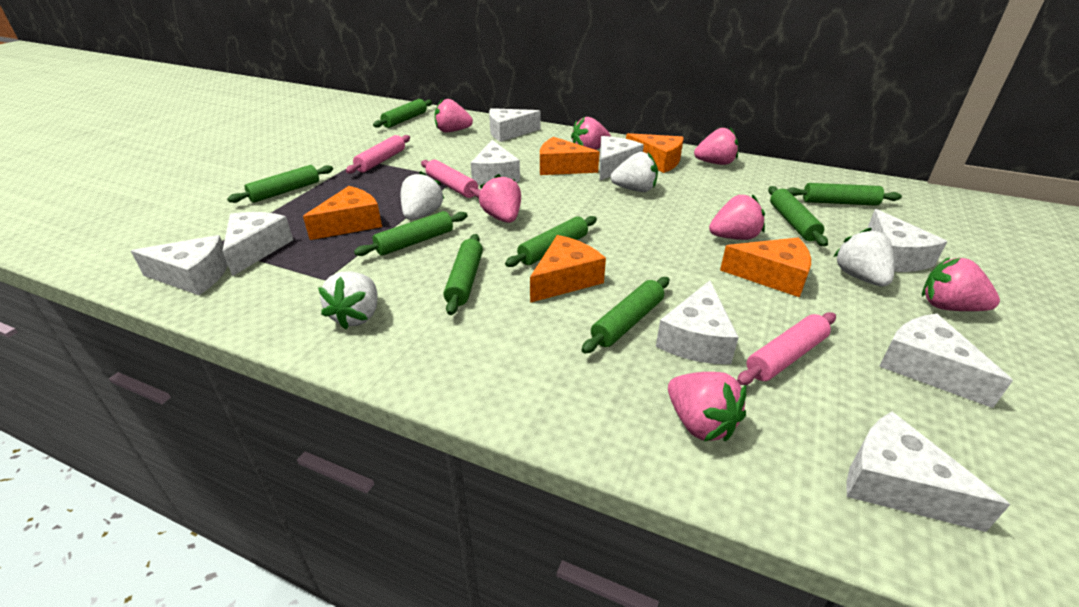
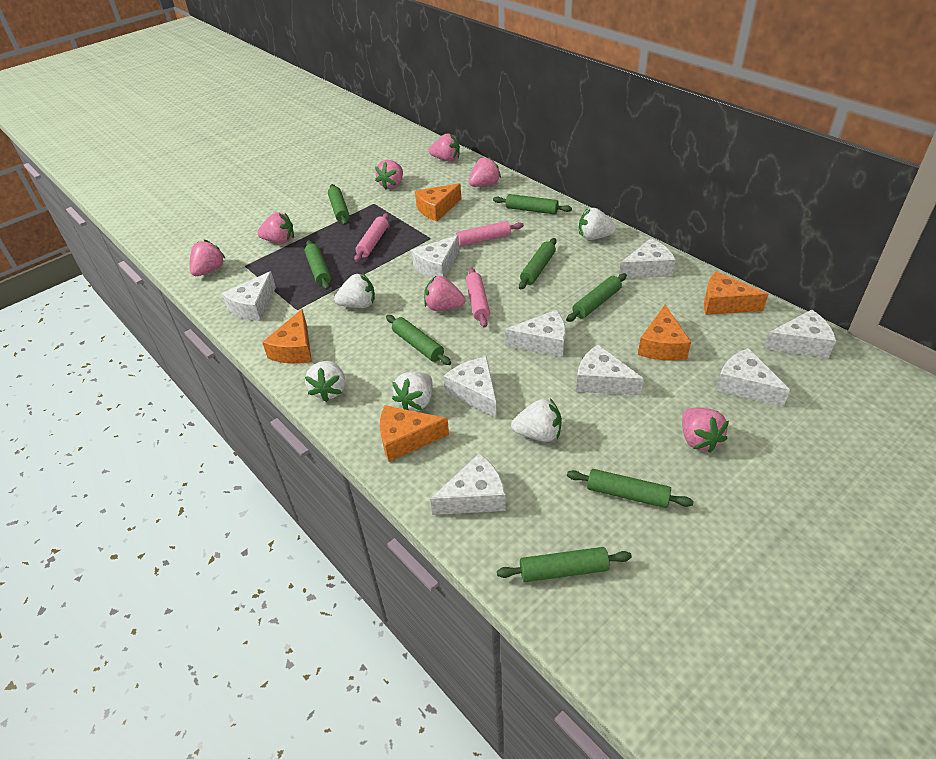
white strawberry: 4 -> 5

